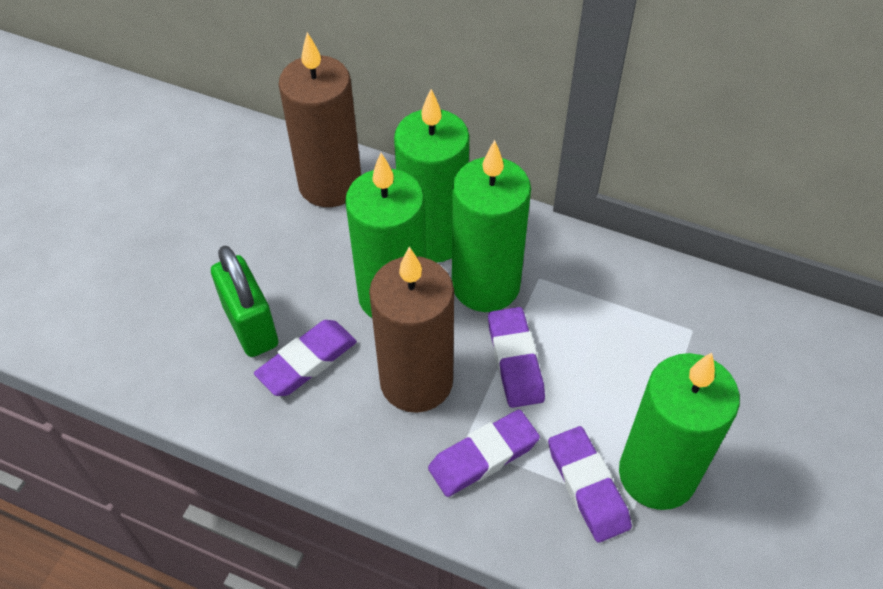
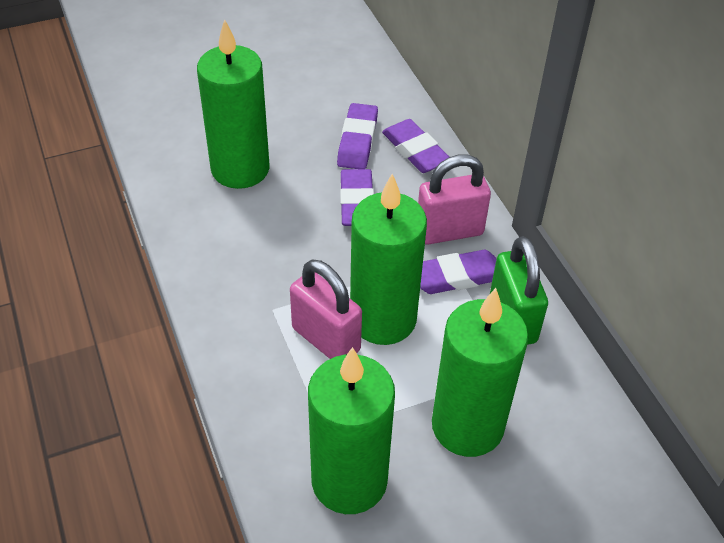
brown candle: 2 -> 0
pink padlock: 0 -> 2

